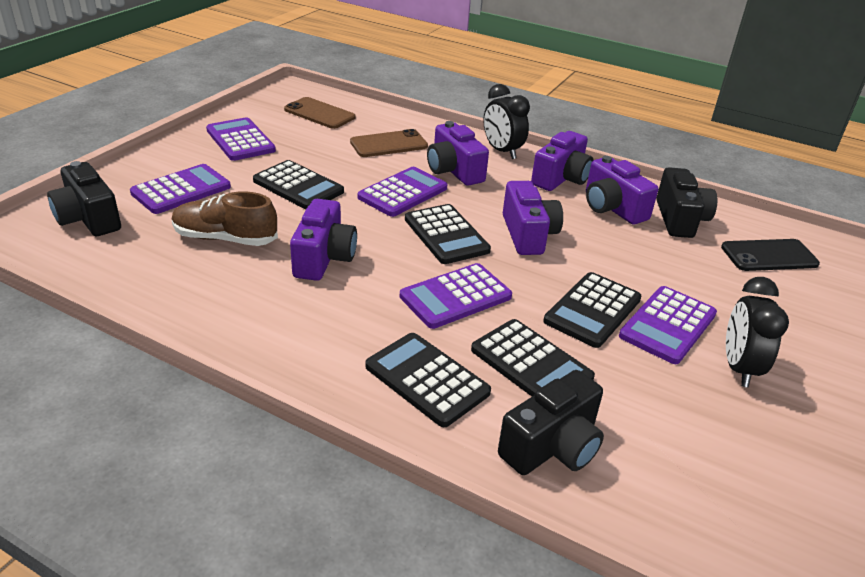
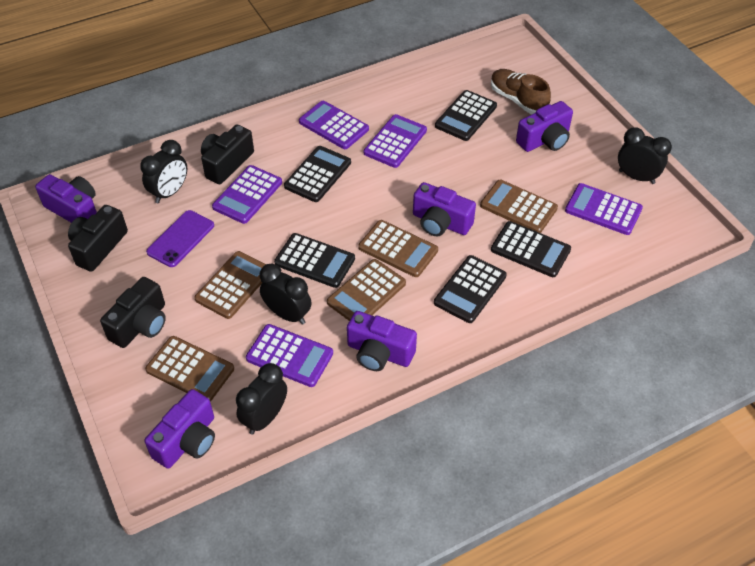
black clock: 2 -> 4
black phone: 1 -> 0
brown calculator: 0 -> 5
brown phone: 2 -> 0
purple phone: 0 -> 1

